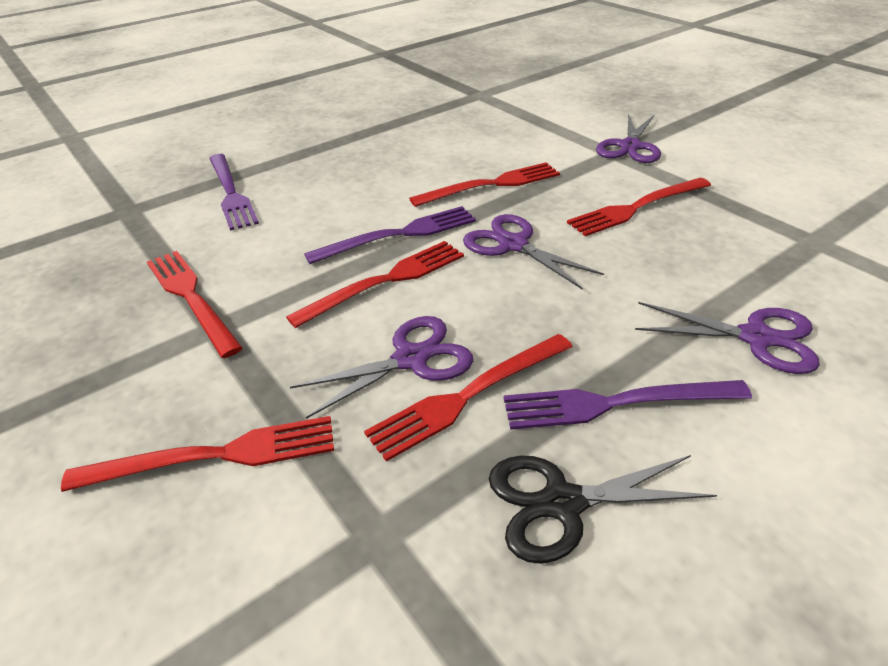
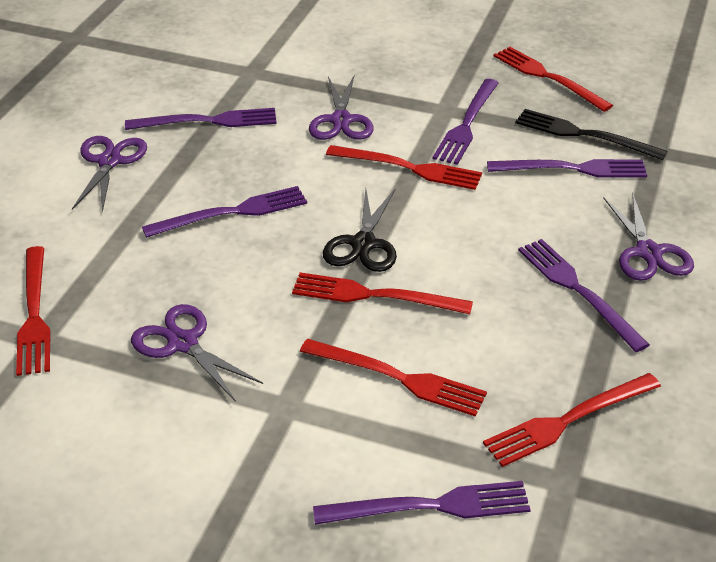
black fork: 0 -> 1
purple fork: 3 -> 6

